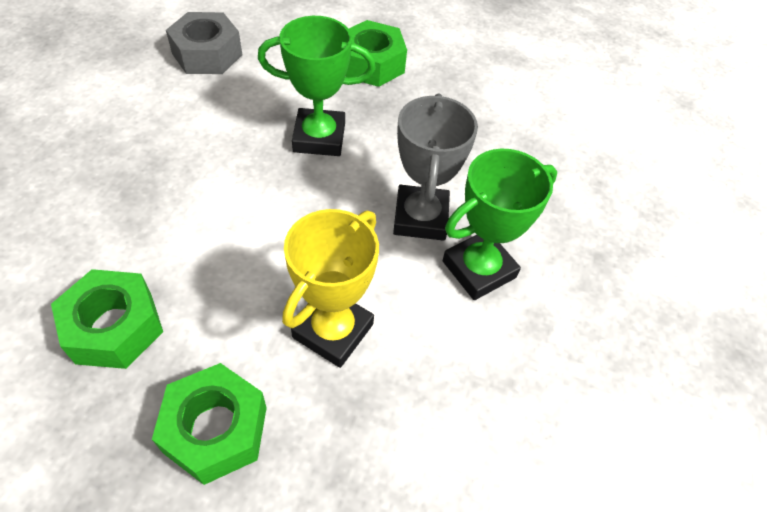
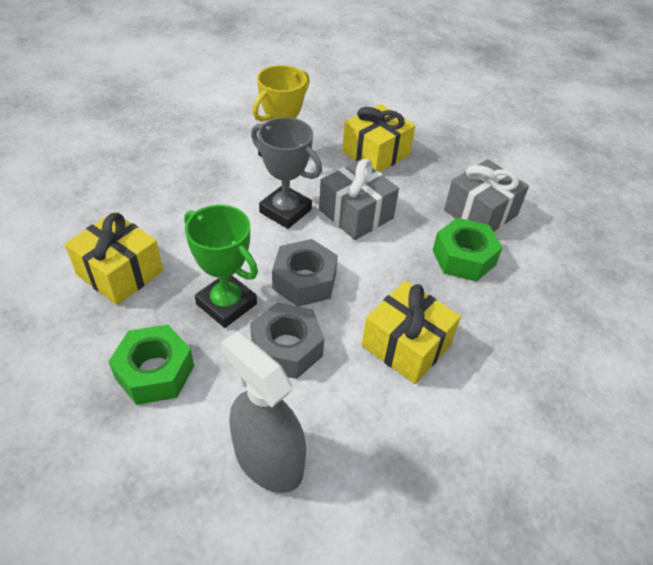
green nut: 3 -> 2
green trophy: 2 -> 1
grey gift: 0 -> 2
grey nut: 1 -> 2
grey spray bottle: 0 -> 1
yellow gift: 0 -> 3

